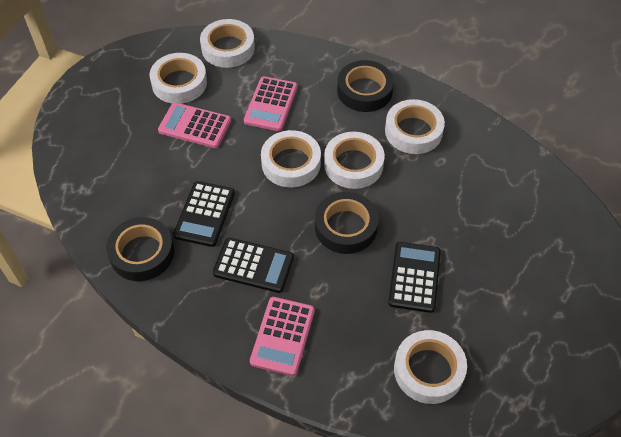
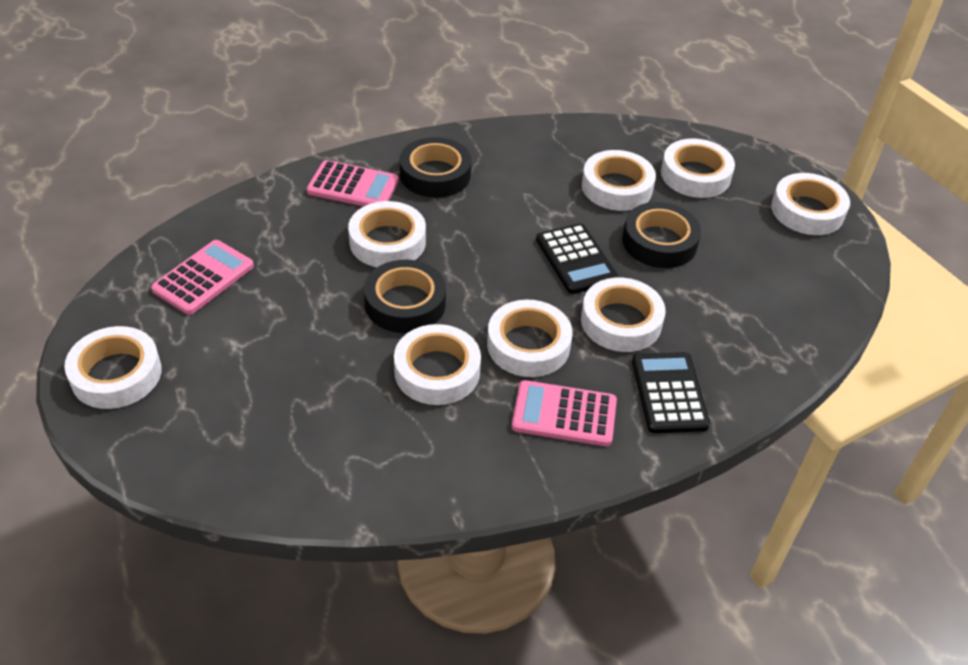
black calculator: 3 -> 2
white tape: 6 -> 8

